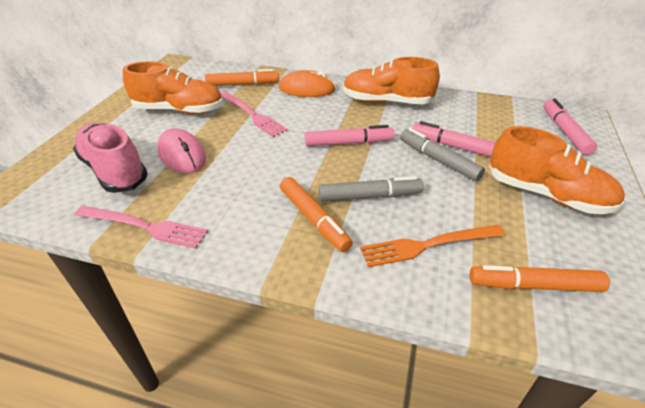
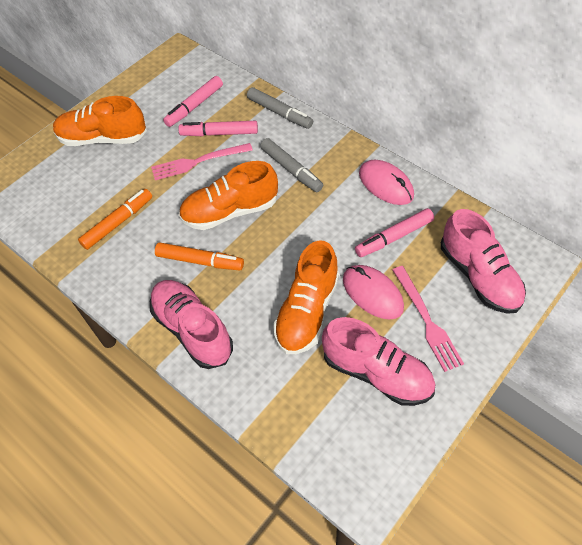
orange fork: 1 -> 0
orange marker: 3 -> 2
orange mouse: 1 -> 0
pink mouse: 1 -> 2
pink shoe: 1 -> 3

